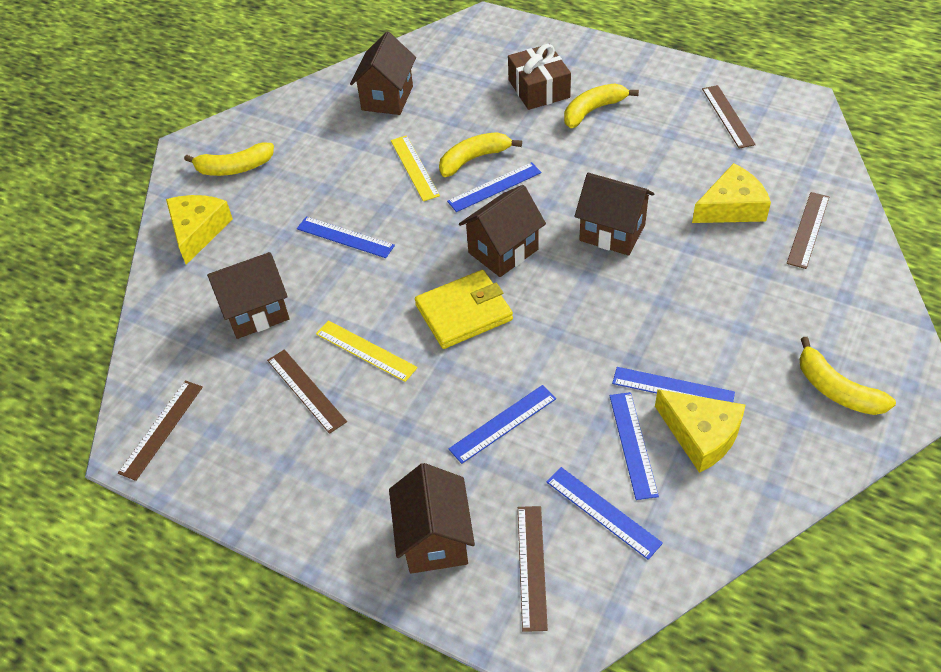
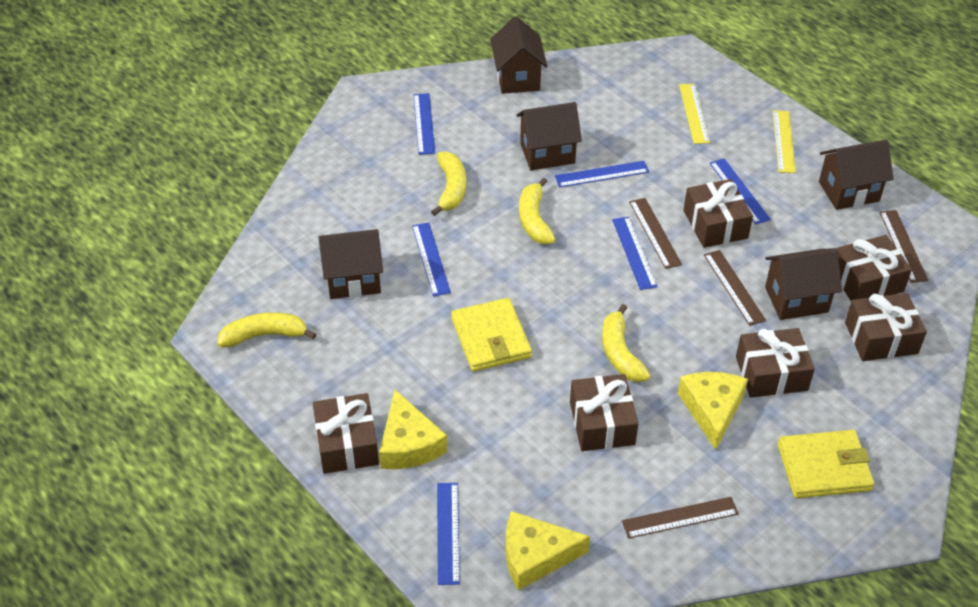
brown gift: 1 -> 6
brown ruler: 5 -> 4
yellow wallet: 1 -> 2

